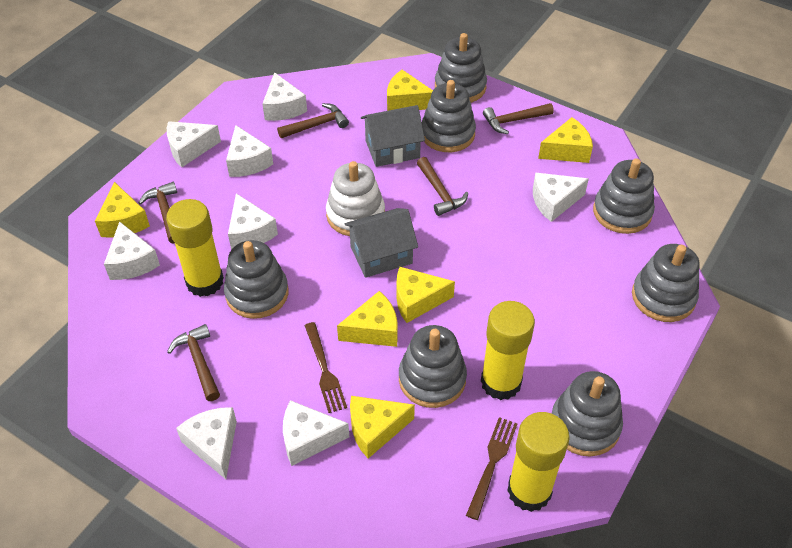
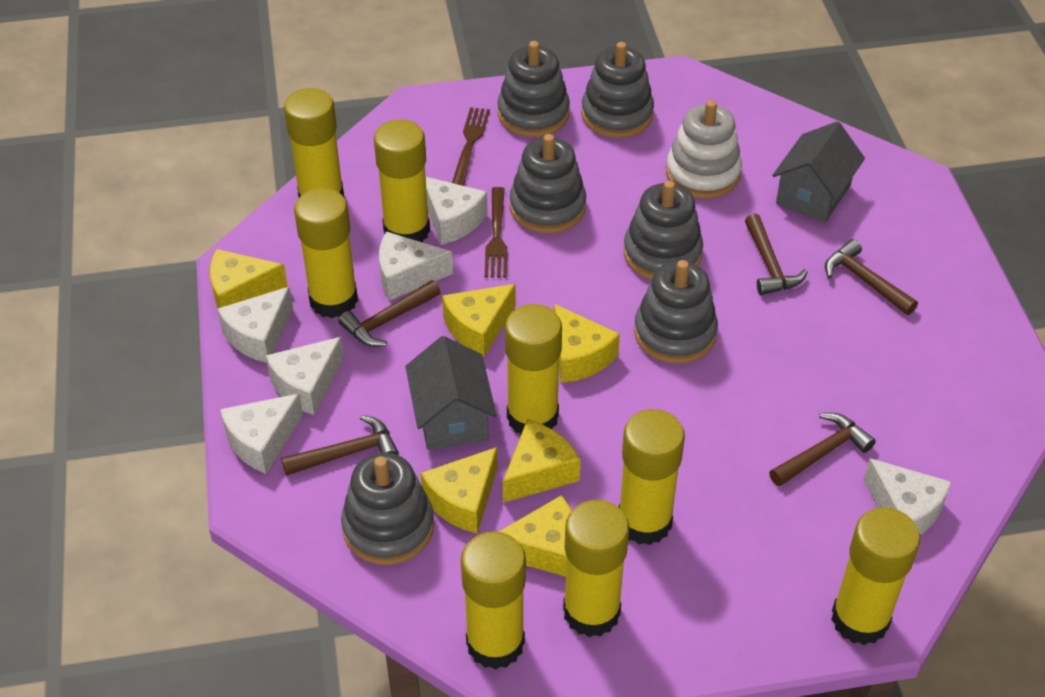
grey stacking toy: 7 -> 6
white cheese: 8 -> 6
yellow glue stick: 3 -> 8

